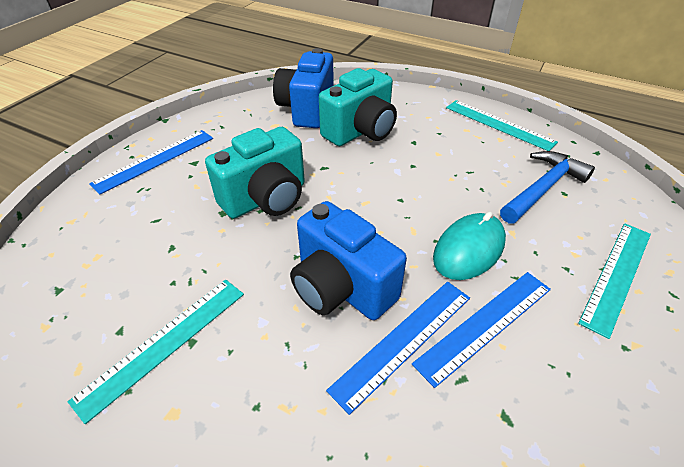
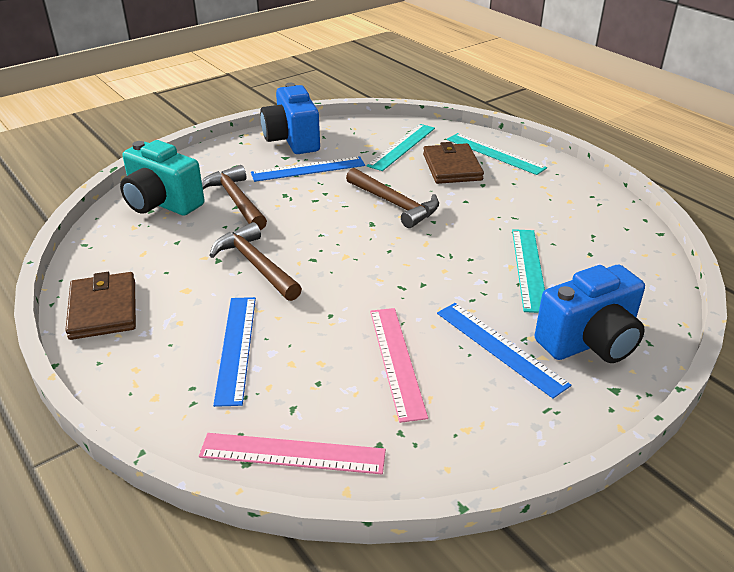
blue hammer: 1 -> 0
brown hammer: 0 -> 3
brown wallet: 0 -> 2
pink ruler: 0 -> 2
turquoise camera: 2 -> 1
turquoise mouse: 1 -> 0

